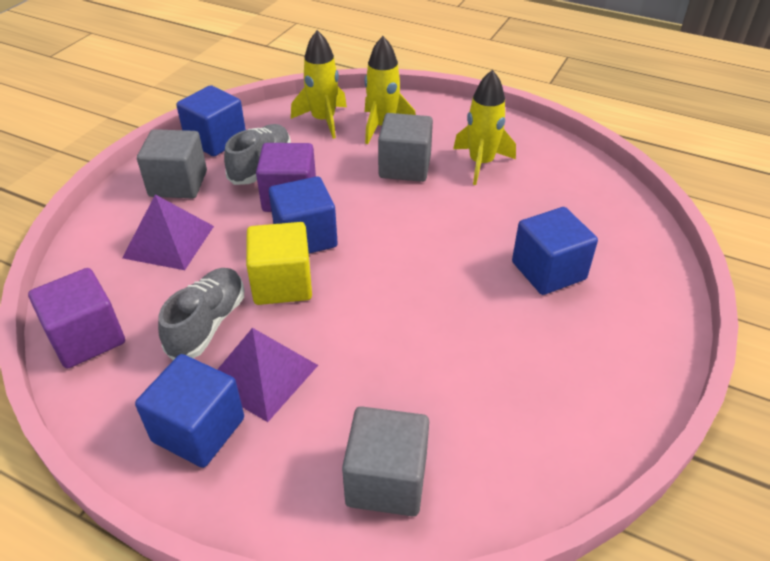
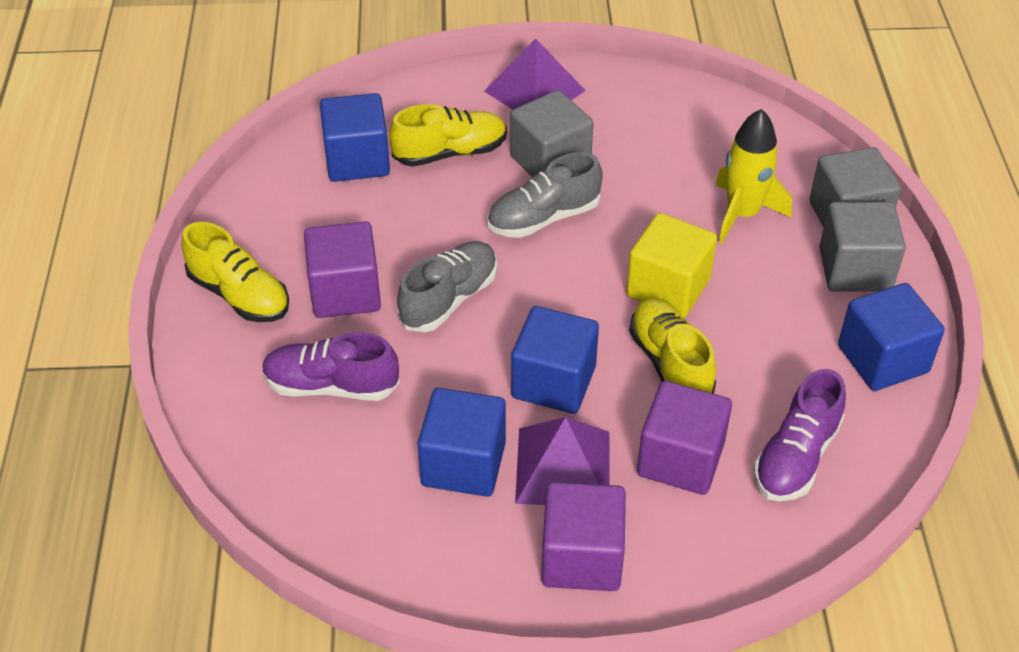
purple cube: 2 -> 3
purple shoe: 0 -> 2
yellow rocket: 3 -> 1
yellow shoe: 0 -> 3

